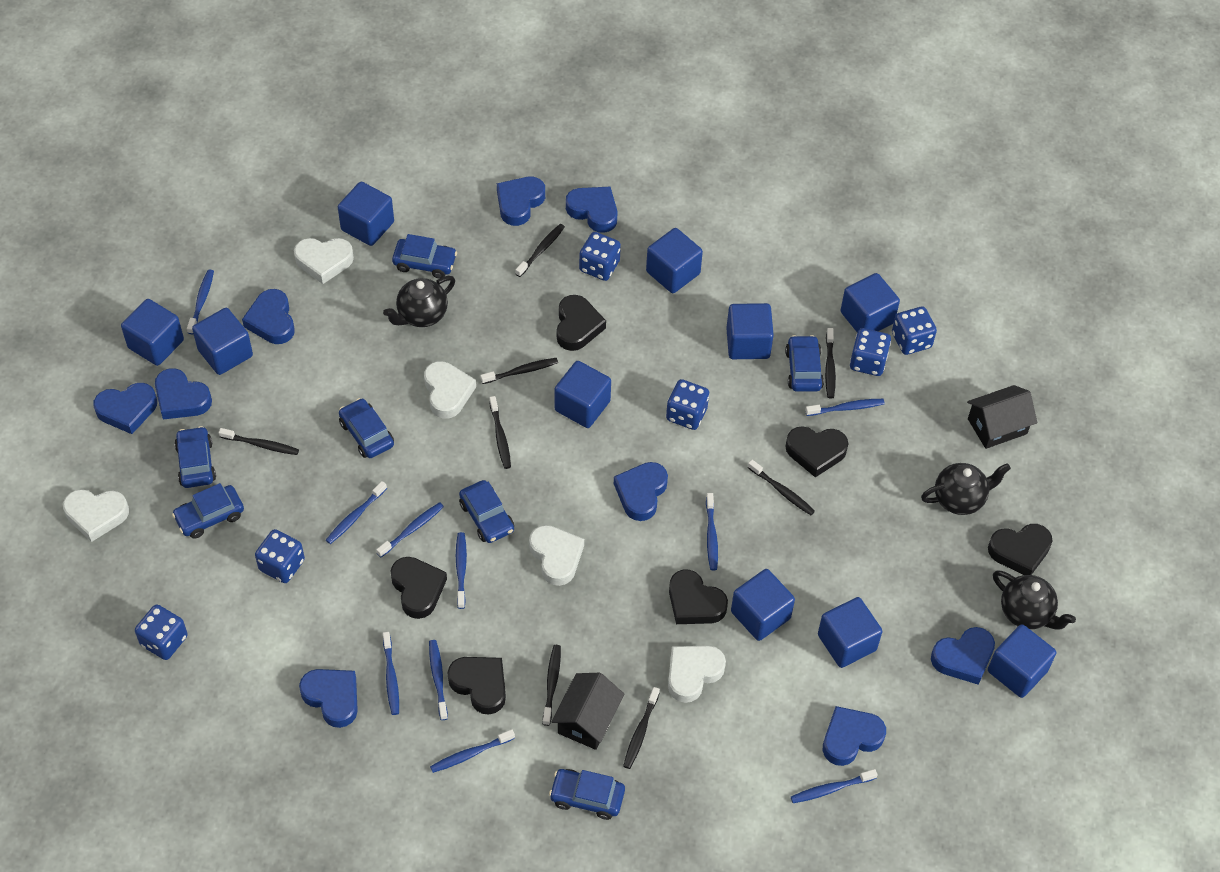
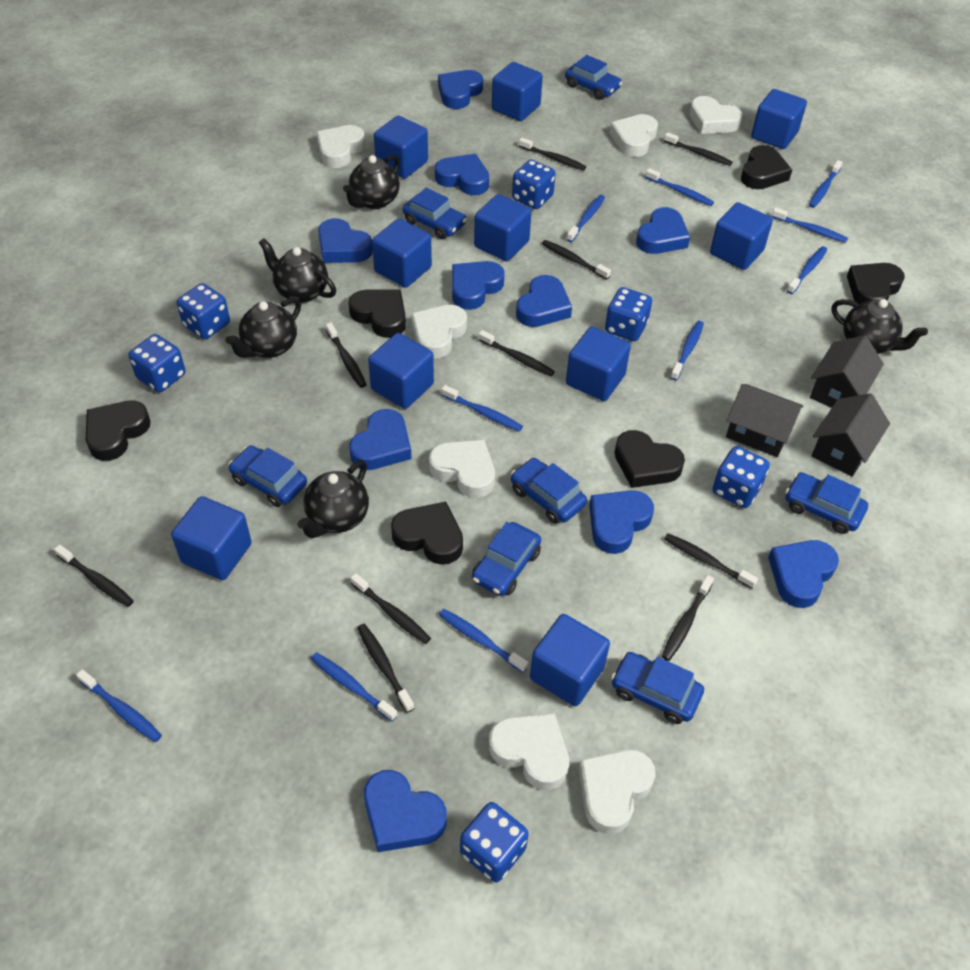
black house: 2 -> 3
black teapot: 3 -> 5
black toothbrush: 8 -> 10
blue heart: 9 -> 10
white heart: 5 -> 7

